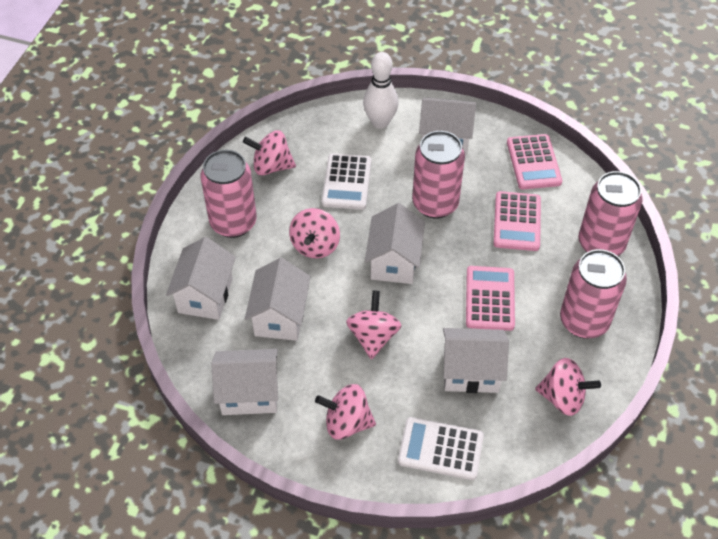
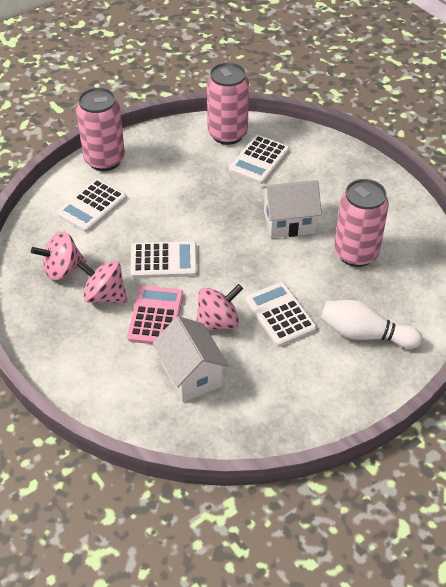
pink calculator: 3 -> 1
pink can: 4 -> 3
pink spinning top: 5 -> 3
white calculator: 2 -> 4
white house: 6 -> 2

